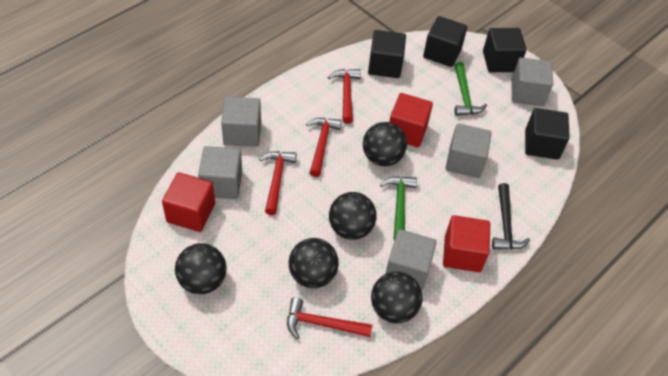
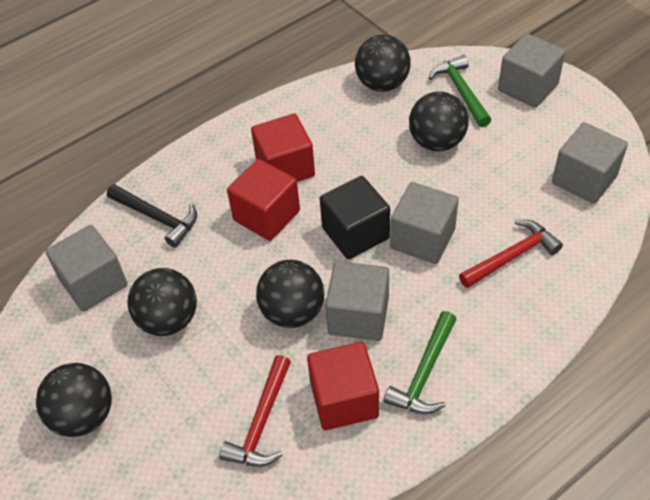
black cube: 4 -> 1
red hammer: 4 -> 2

